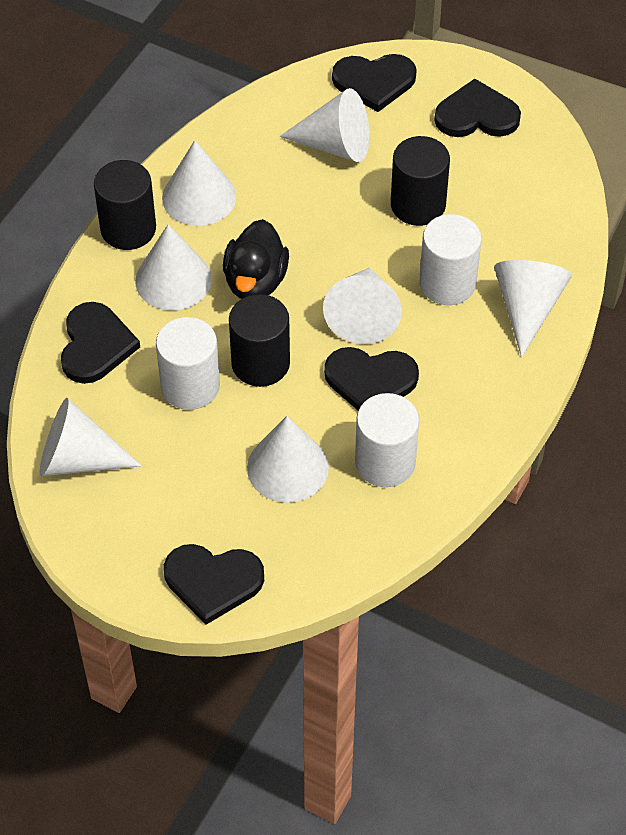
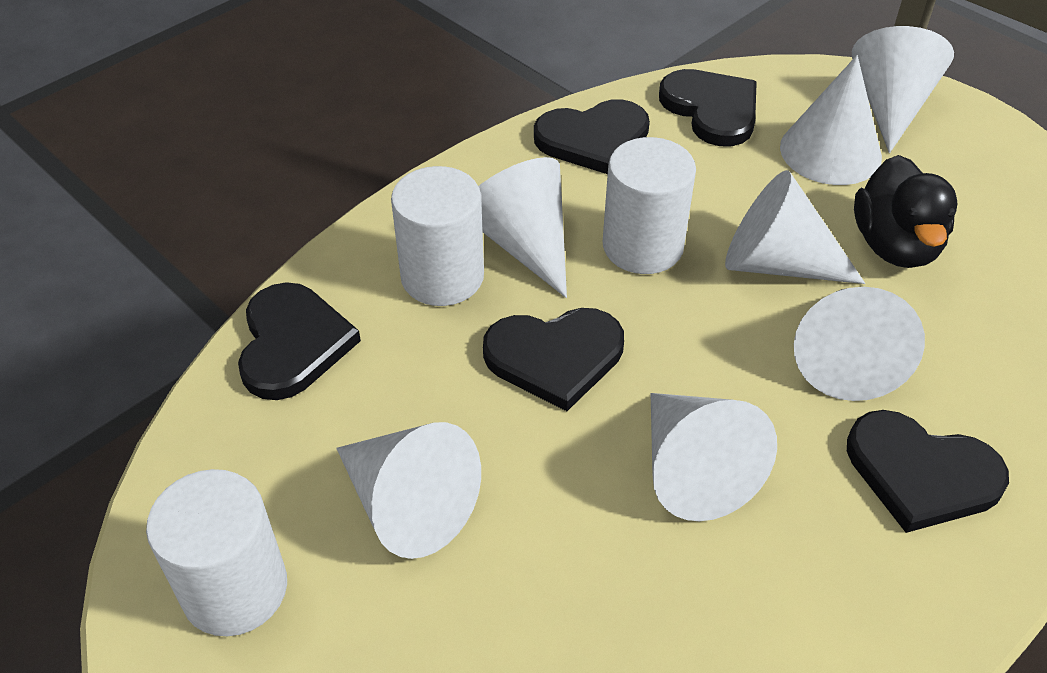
black cylinder: 3 -> 0

